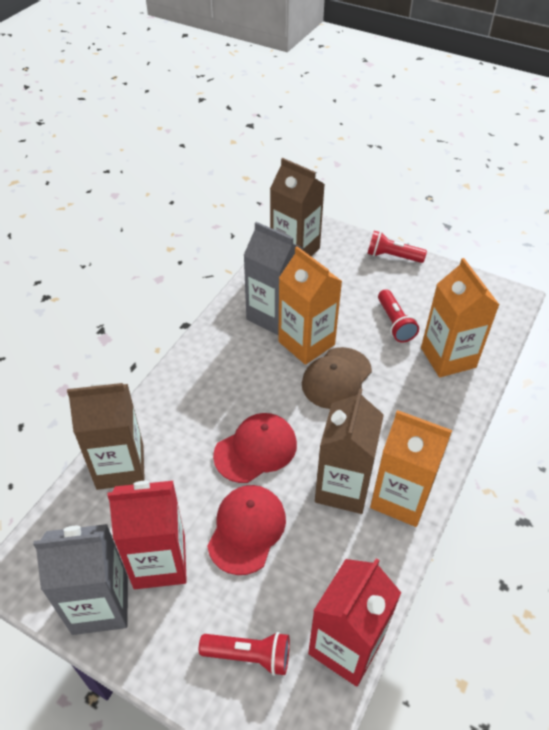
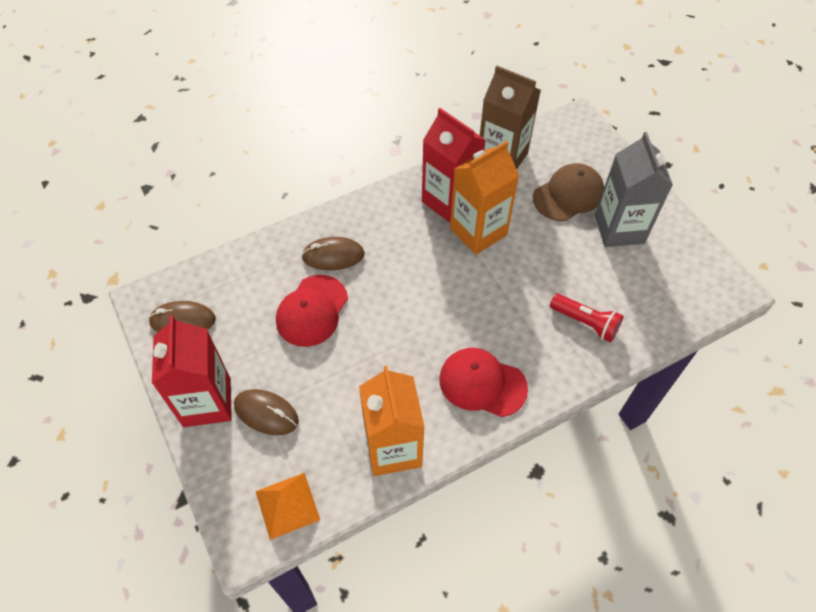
brown carton: 3 -> 1
brown mouse: 0 -> 3
grey carton: 2 -> 1
orange carton: 3 -> 2
orange pyramid: 0 -> 1
red flashlight: 3 -> 1

